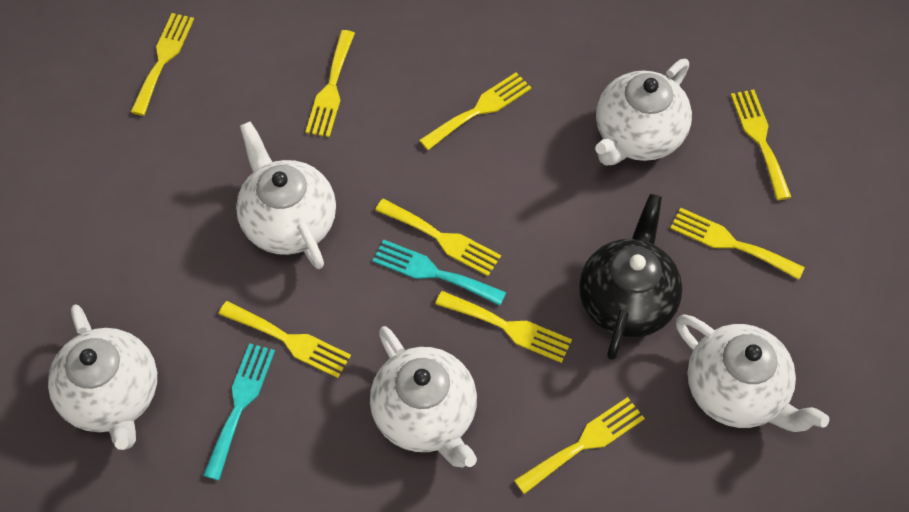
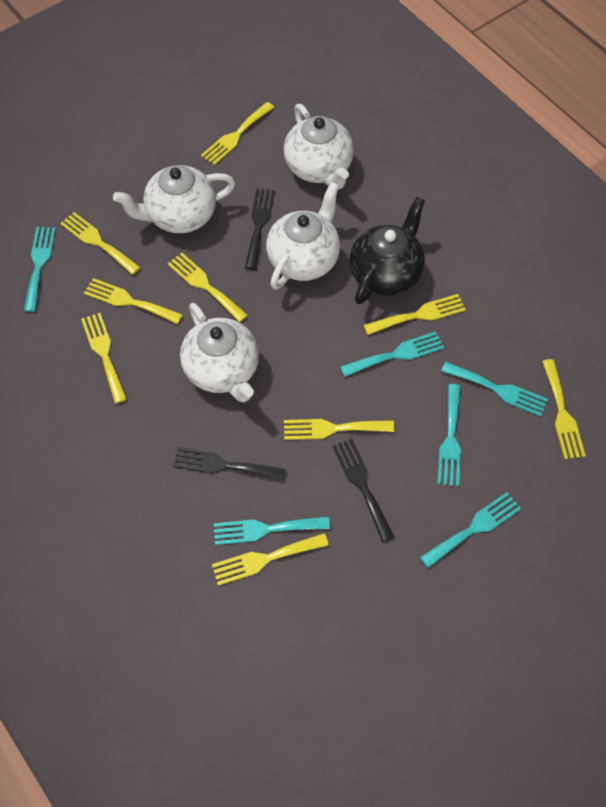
black fork: 0 -> 3
turquoise fork: 2 -> 6
white teapot: 5 -> 4

